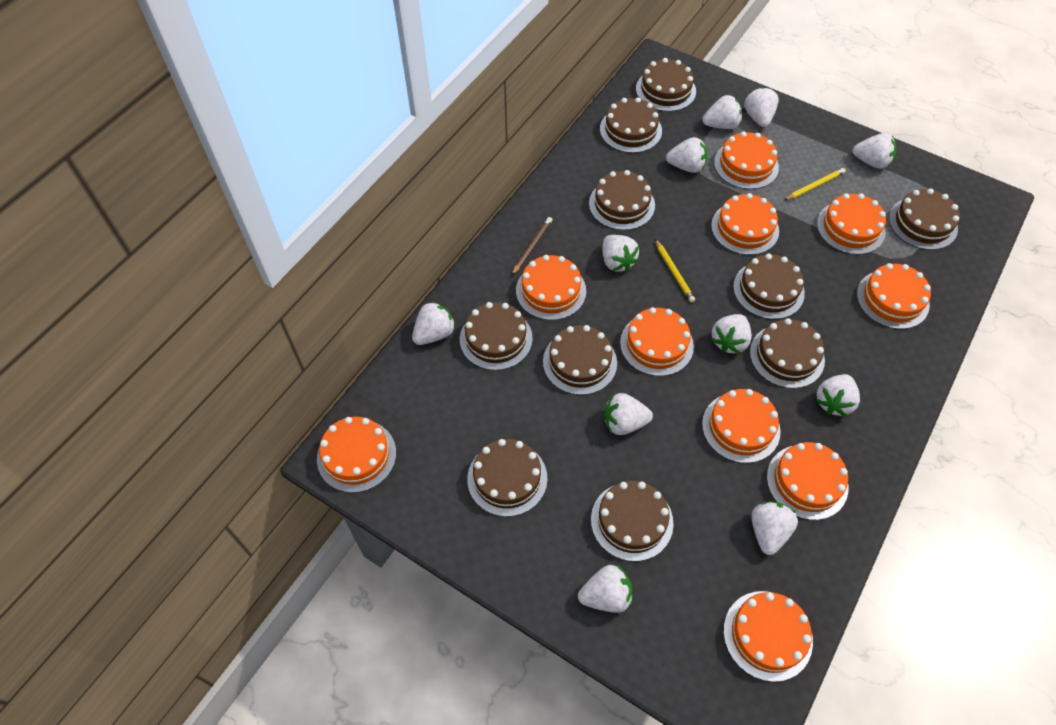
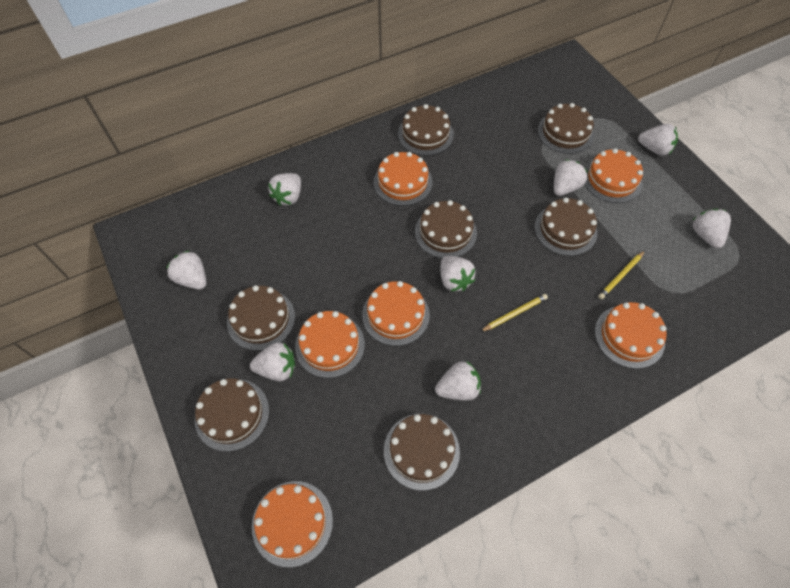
brown cake: 10 -> 7
brown pencil: 1 -> 0
orange cake: 10 -> 6
white strawberry: 11 -> 8

